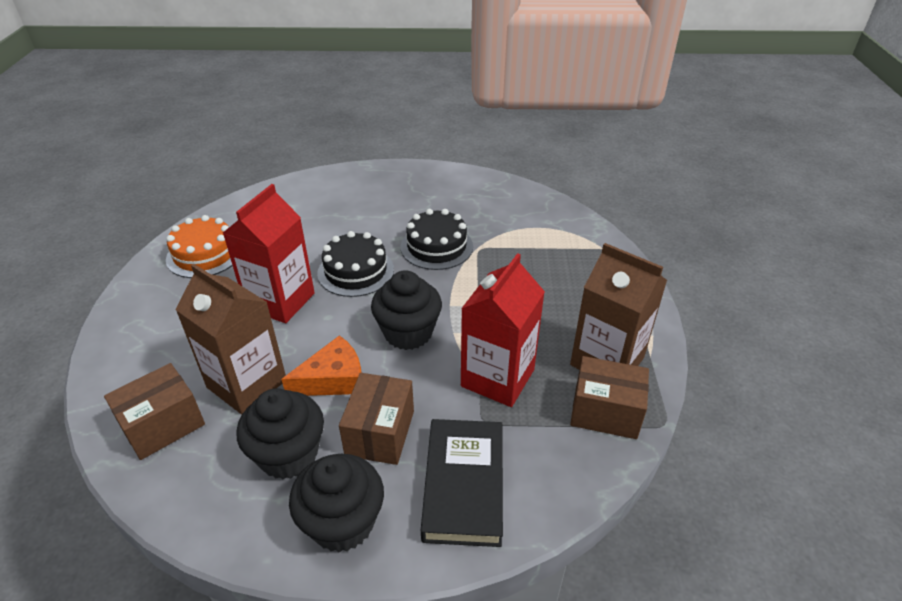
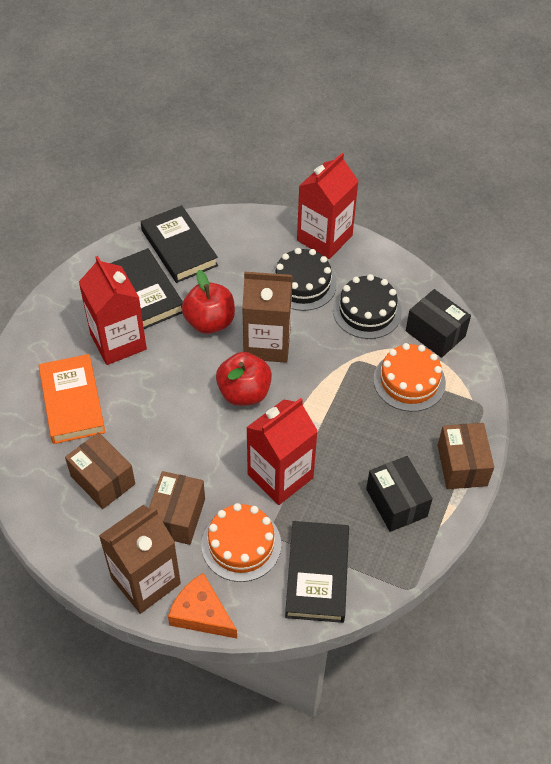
black book: 1 -> 3
black box: 0 -> 2
black cupcake: 3 -> 0
orange book: 0 -> 1
orange cake: 1 -> 2
red apple: 0 -> 2
red carton: 2 -> 3

